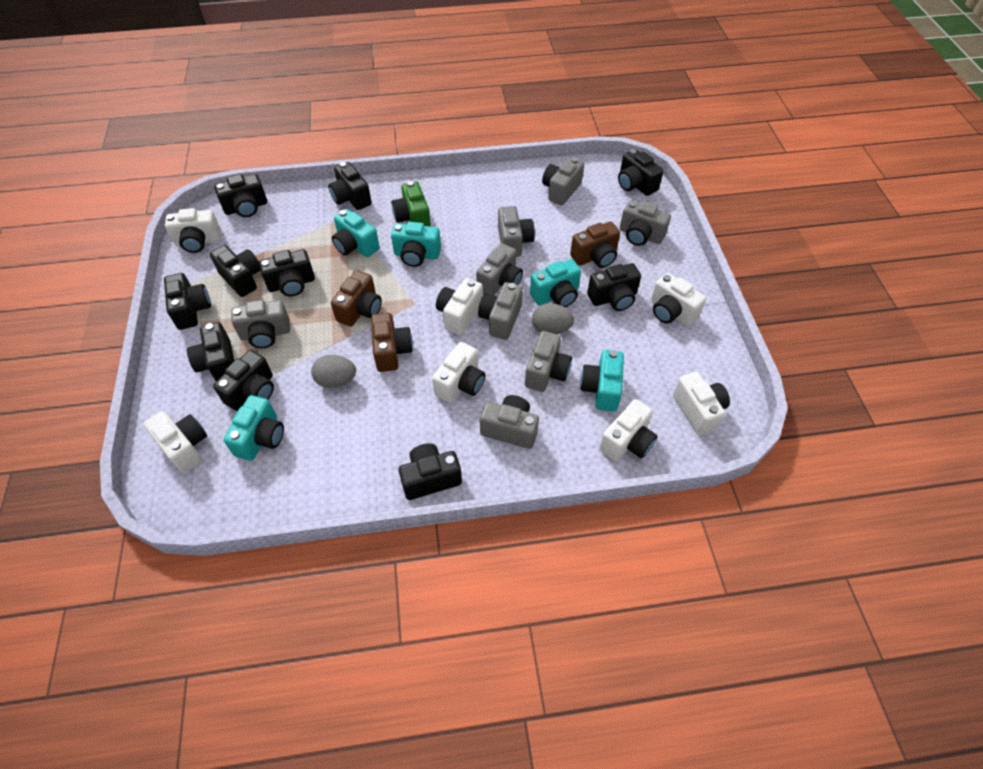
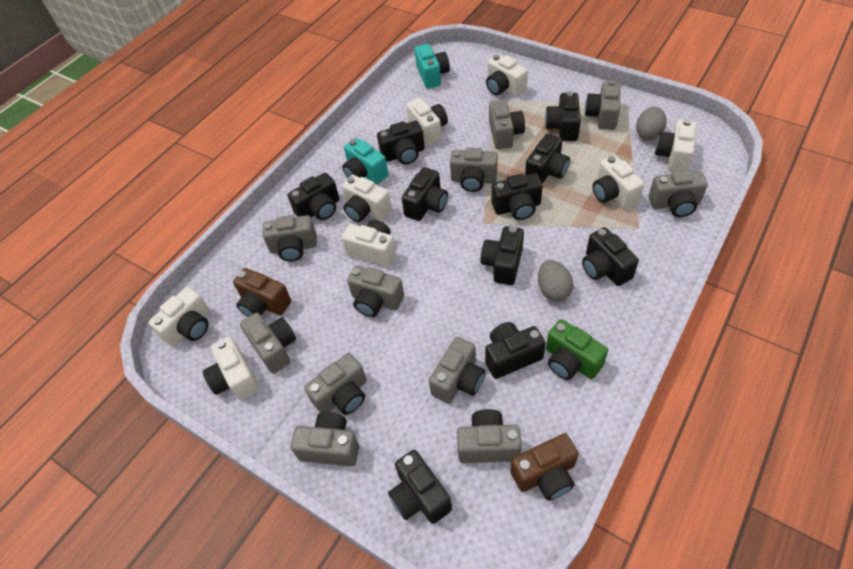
brown camera: 3 -> 2
grey camera: 8 -> 11
turquoise camera: 5 -> 2
white camera: 7 -> 8

